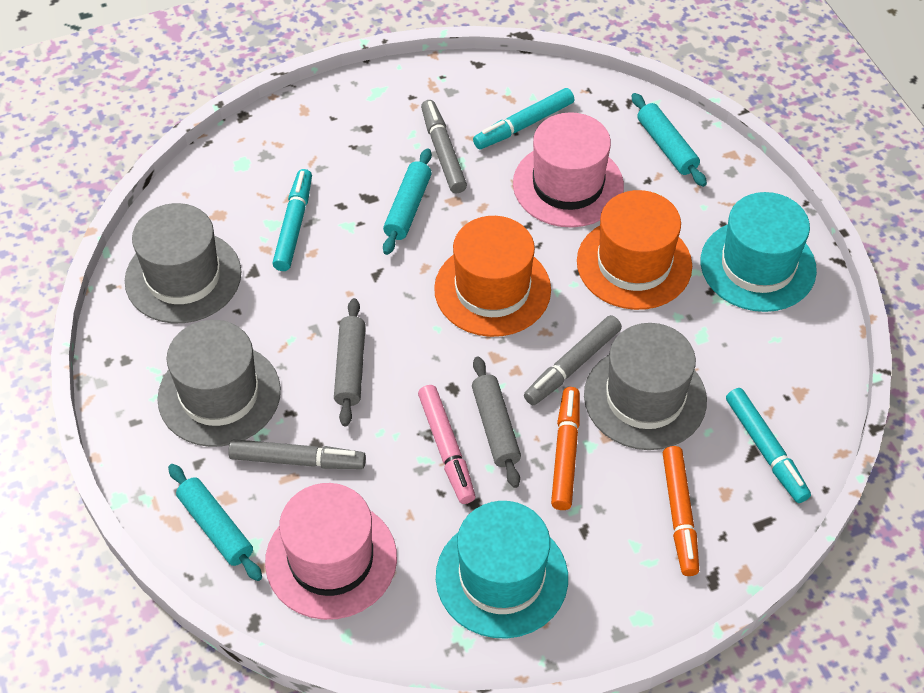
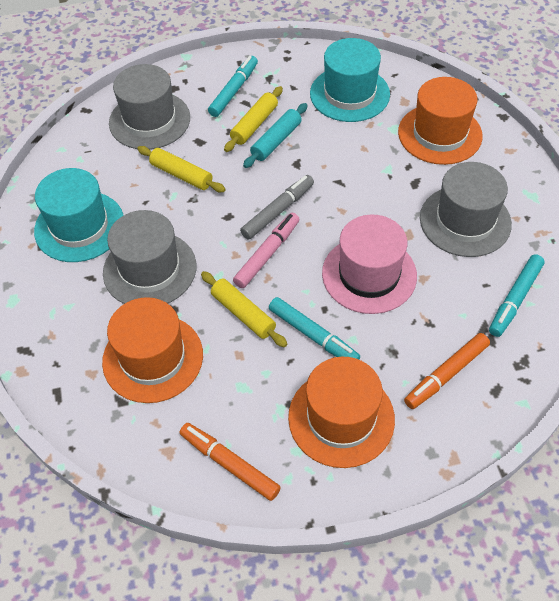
grey marker: 3 -> 1
grey rolling pin: 2 -> 0
orange hat: 2 -> 3
pink hat: 2 -> 1
turquoise rolling pin: 3 -> 1
yellow rolling pin: 0 -> 3

